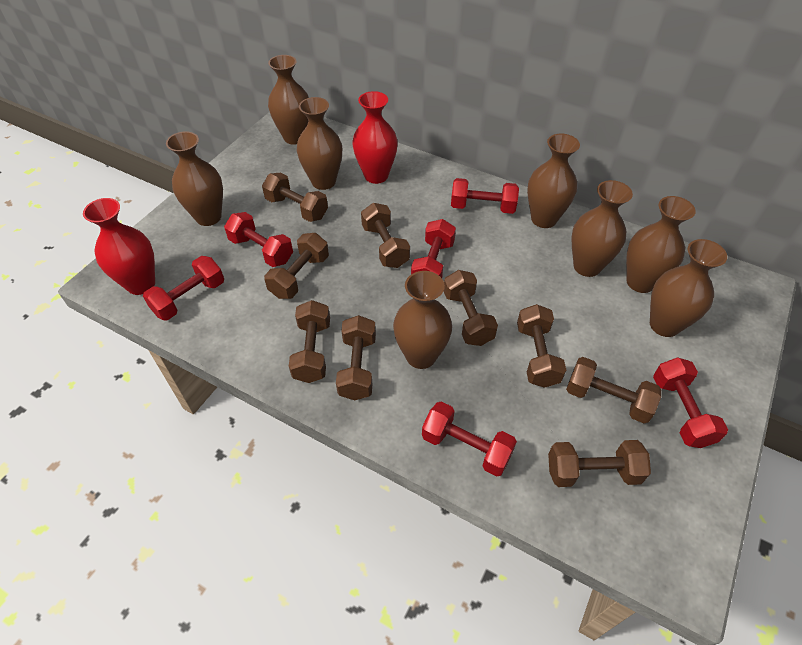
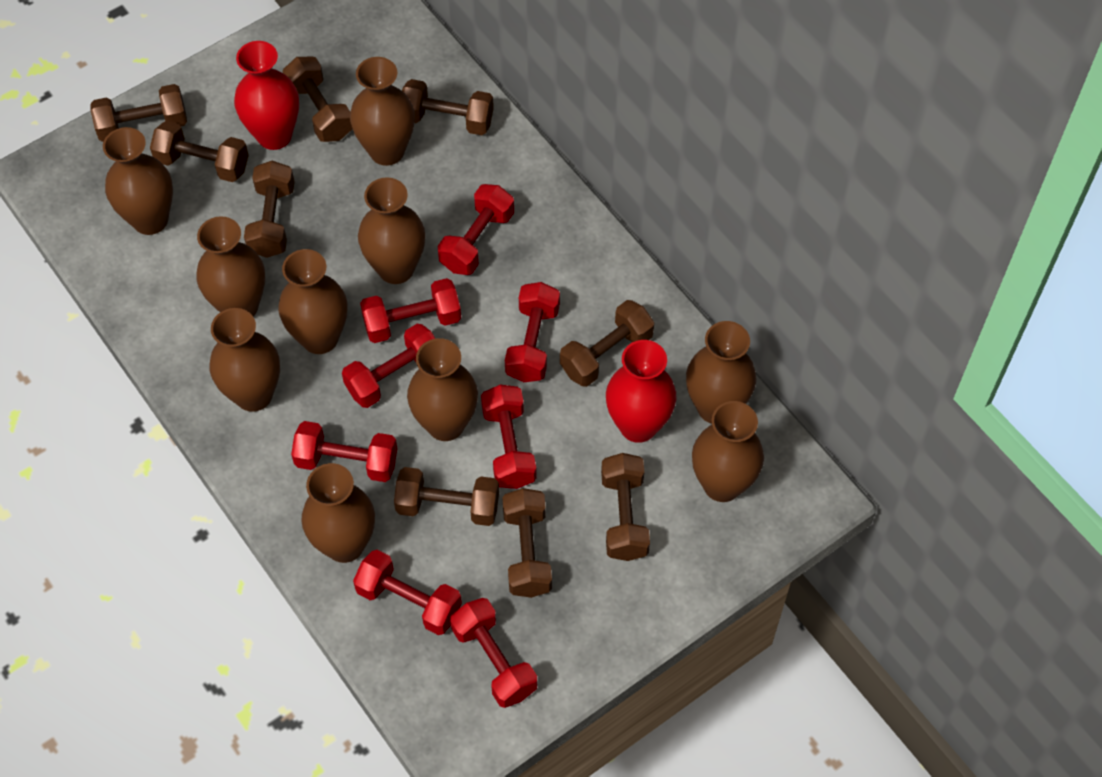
brown vase: 8 -> 10
red dumbbell: 6 -> 8

